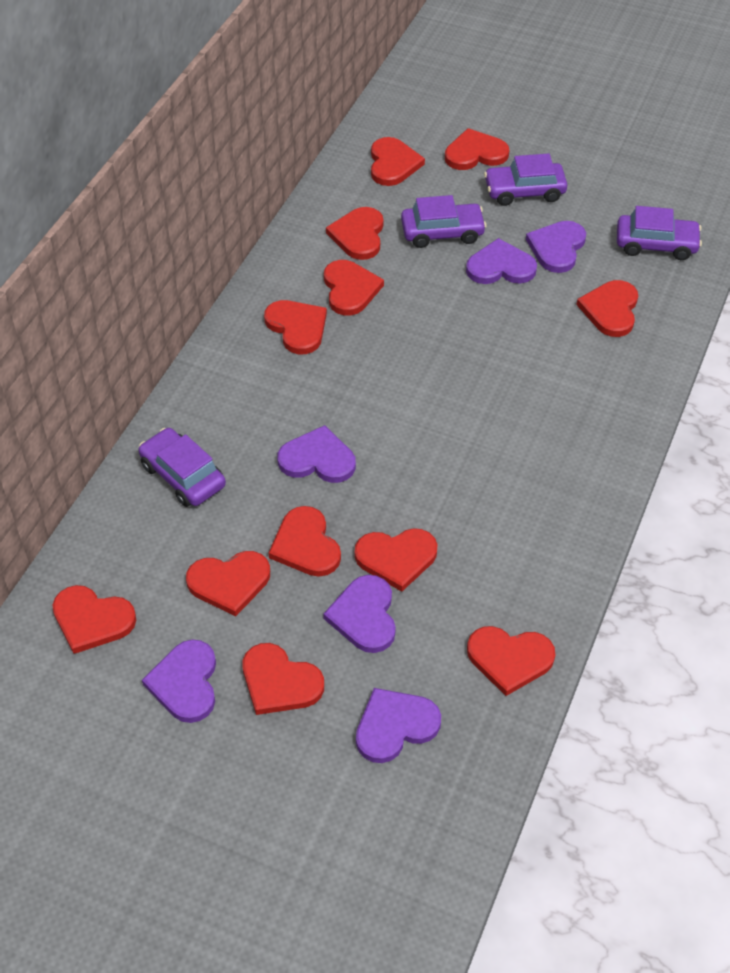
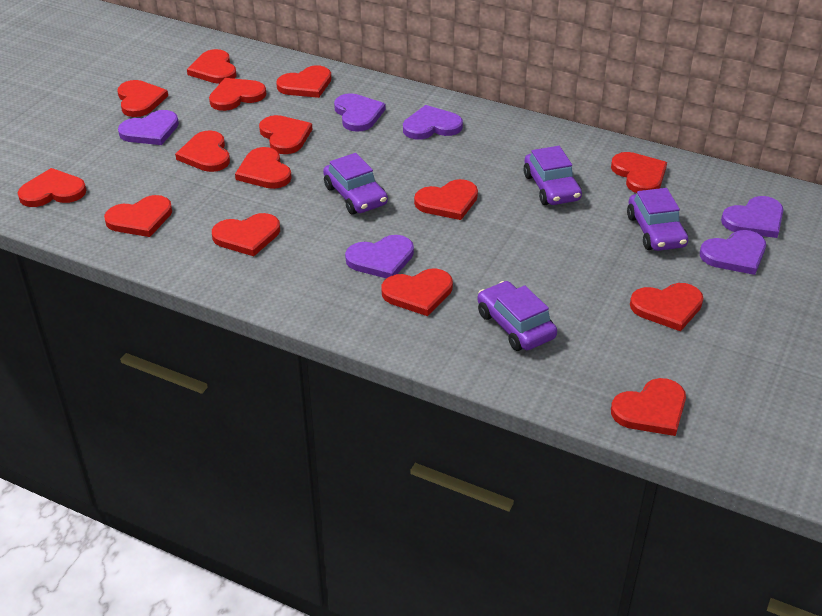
red heart: 12 -> 15

